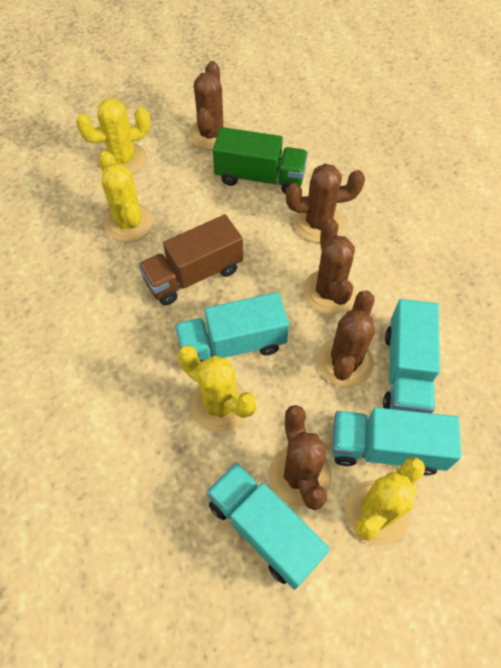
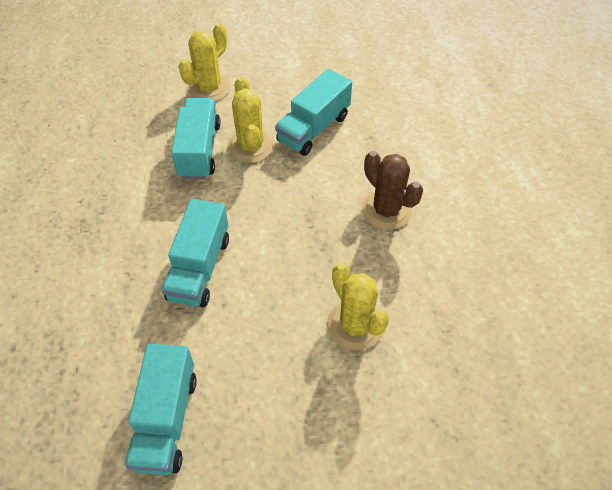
brown cactus: 5 -> 1
brown truck: 1 -> 0
green truck: 1 -> 0
yellow cactus: 4 -> 3

